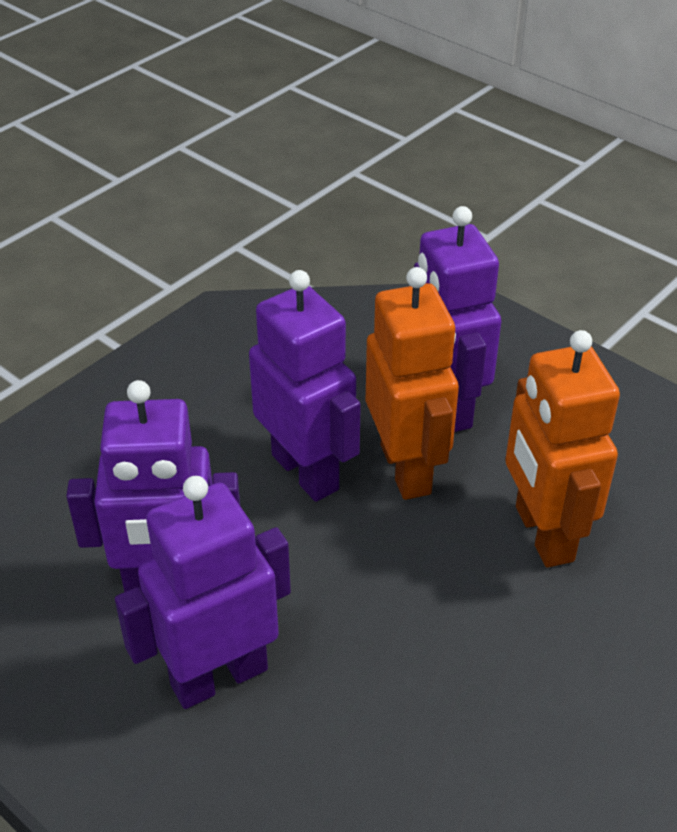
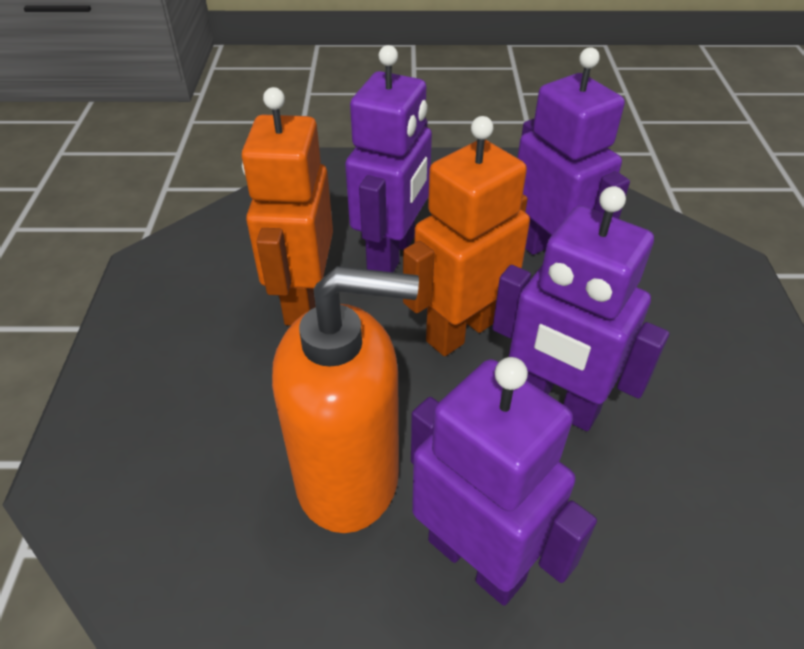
orange soap dispenser: 0 -> 1

